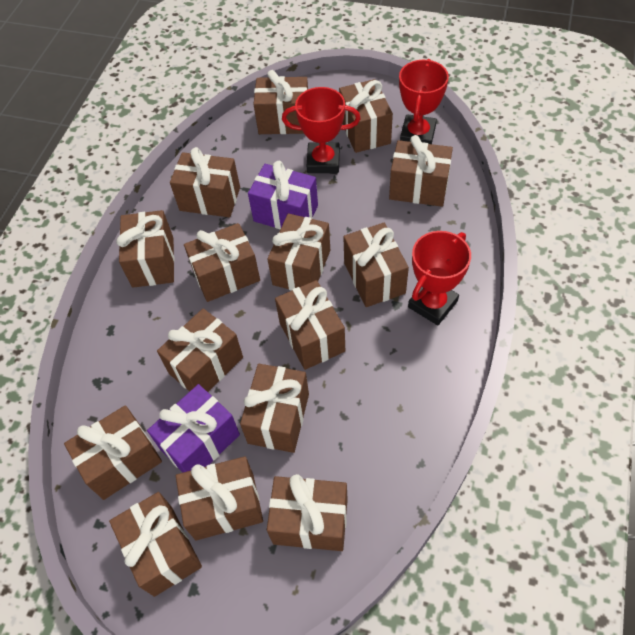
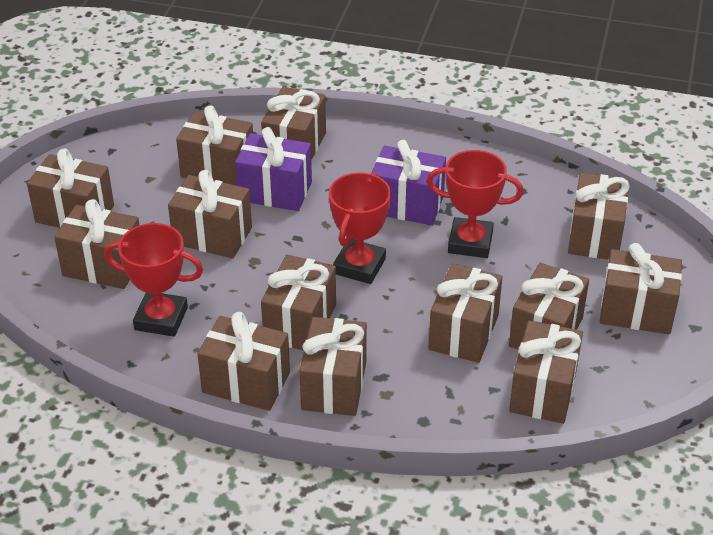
brown gift: 15 -> 13

